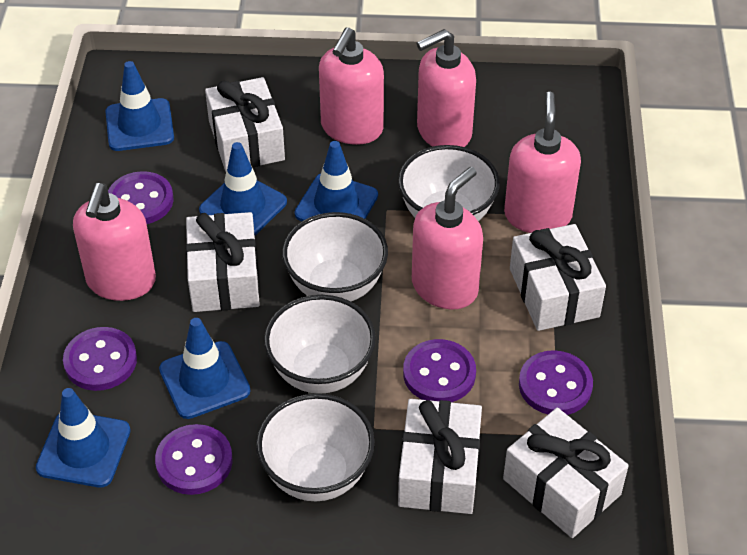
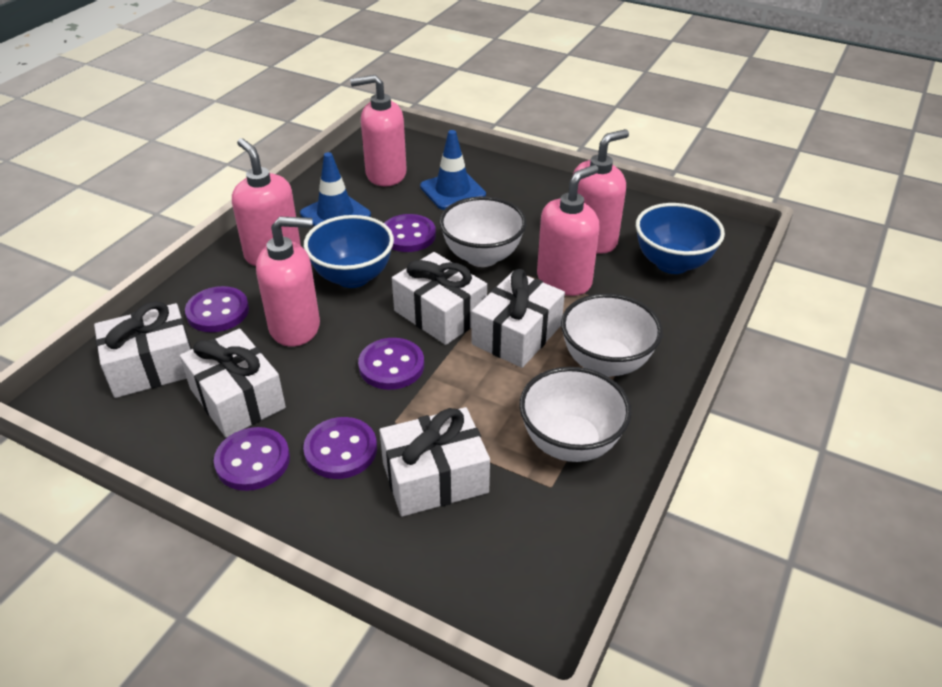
blue bowl: 0 -> 2
blue traffic cone: 5 -> 2
white bowl: 4 -> 3

